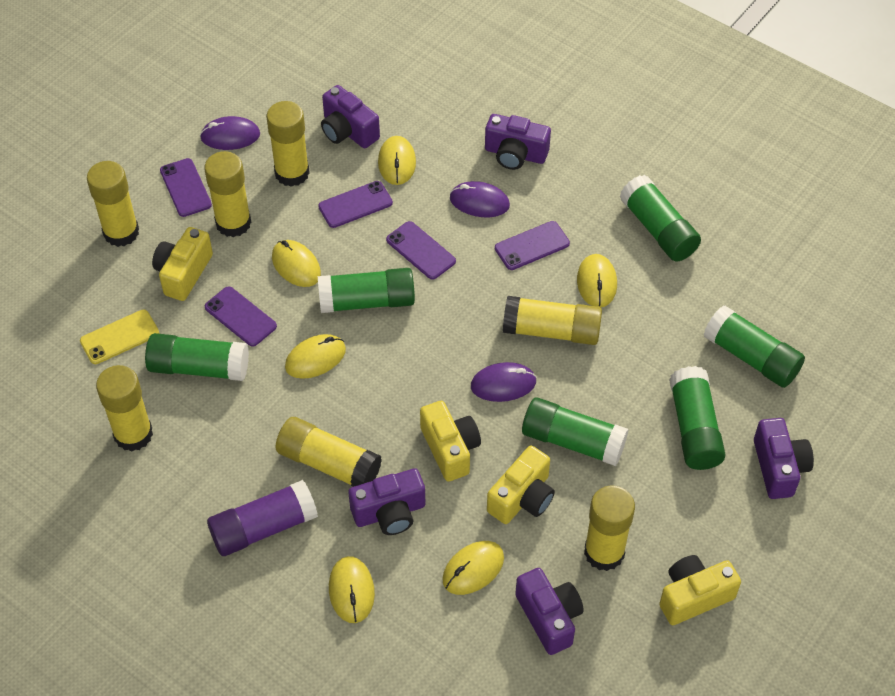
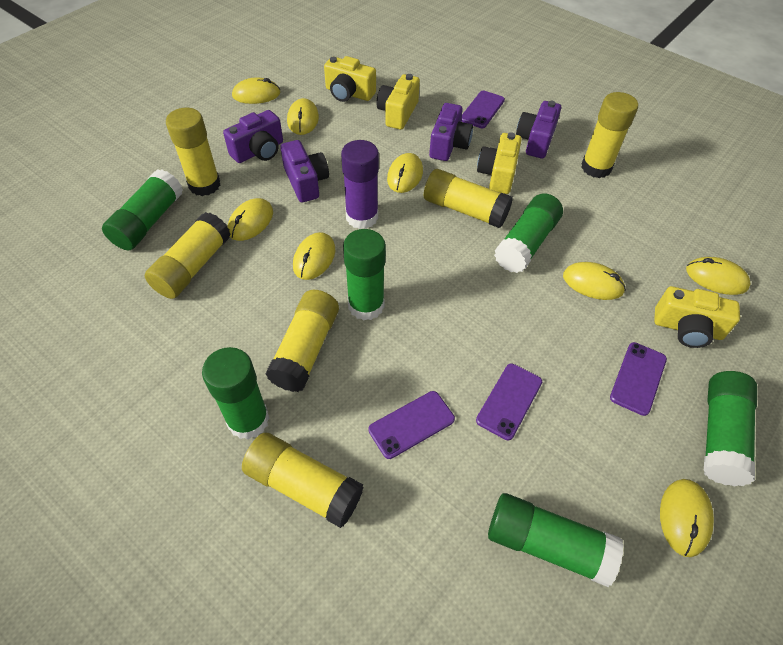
purple camera: 5 -> 4
purple mouse: 3 -> 0
purple phone: 5 -> 4
yellow glue stick: 7 -> 6
yellow mouse: 6 -> 8
yellow phone: 1 -> 0

